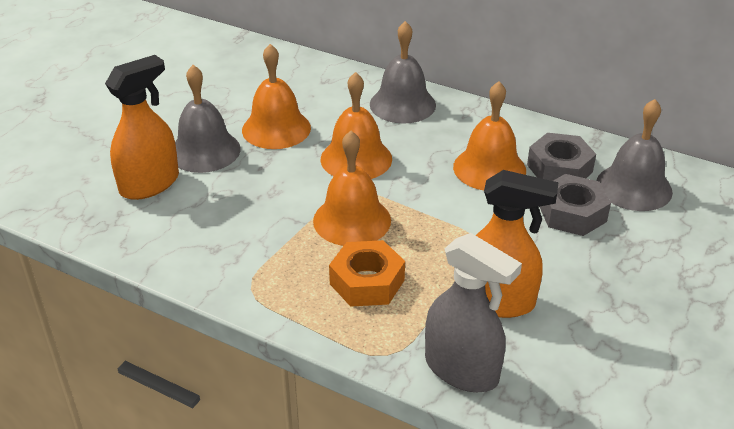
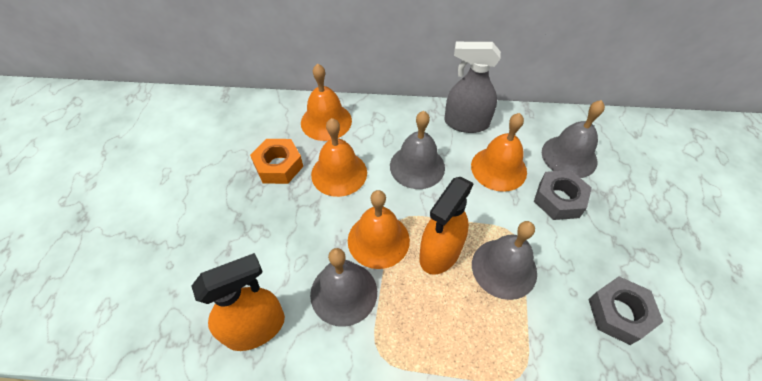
grey bell: 3 -> 4

